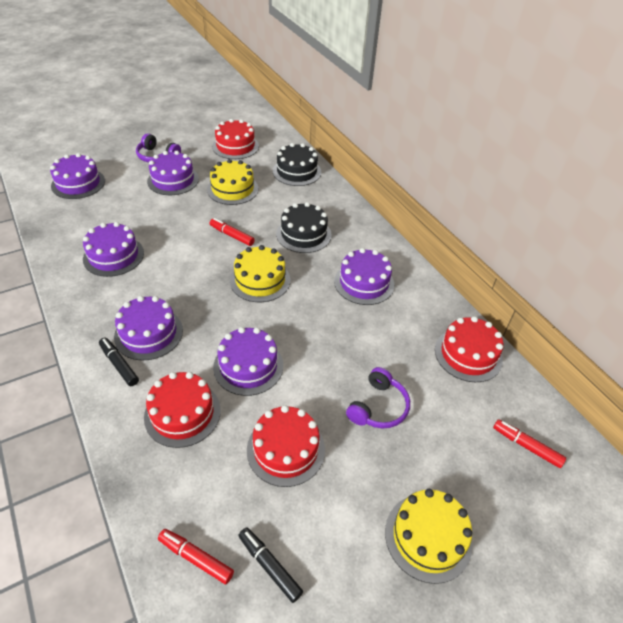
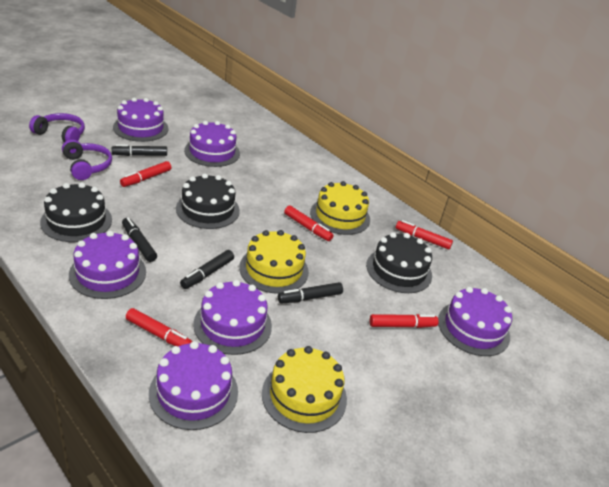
black cake: 2 -> 3
black marker: 2 -> 4
red cake: 4 -> 0
red marker: 3 -> 5

